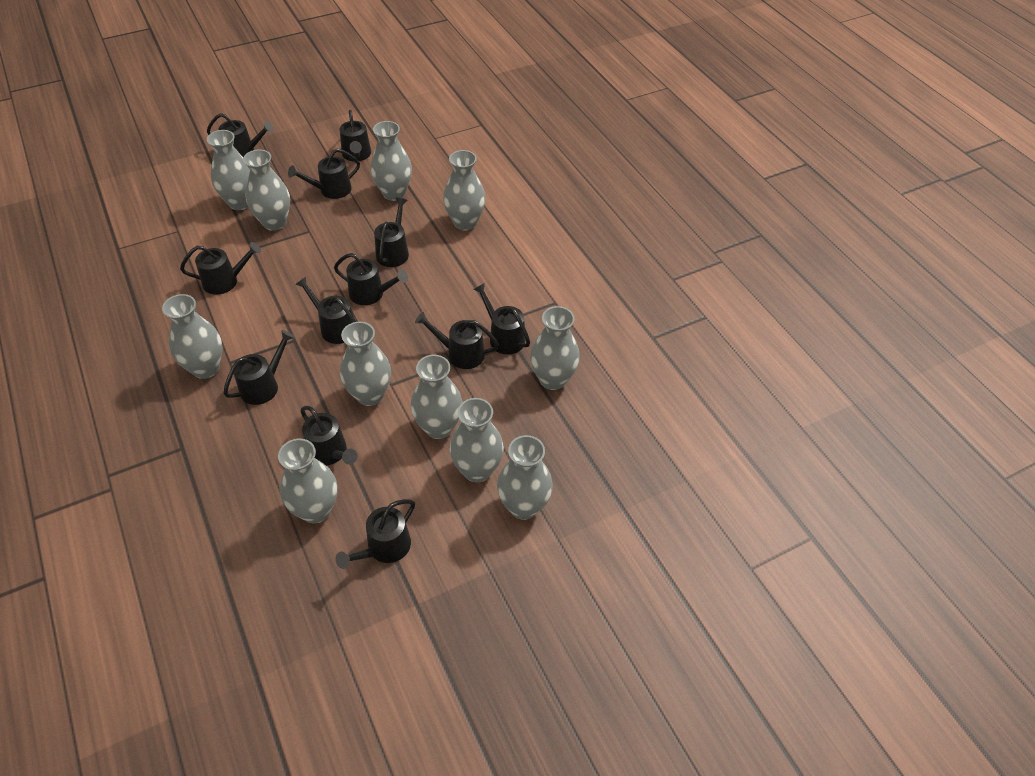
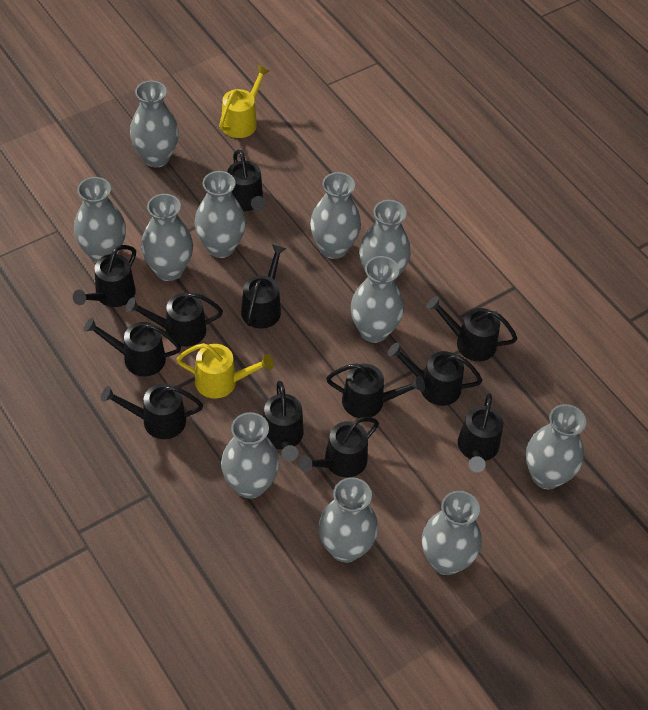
yellow watering can: 0 -> 2

